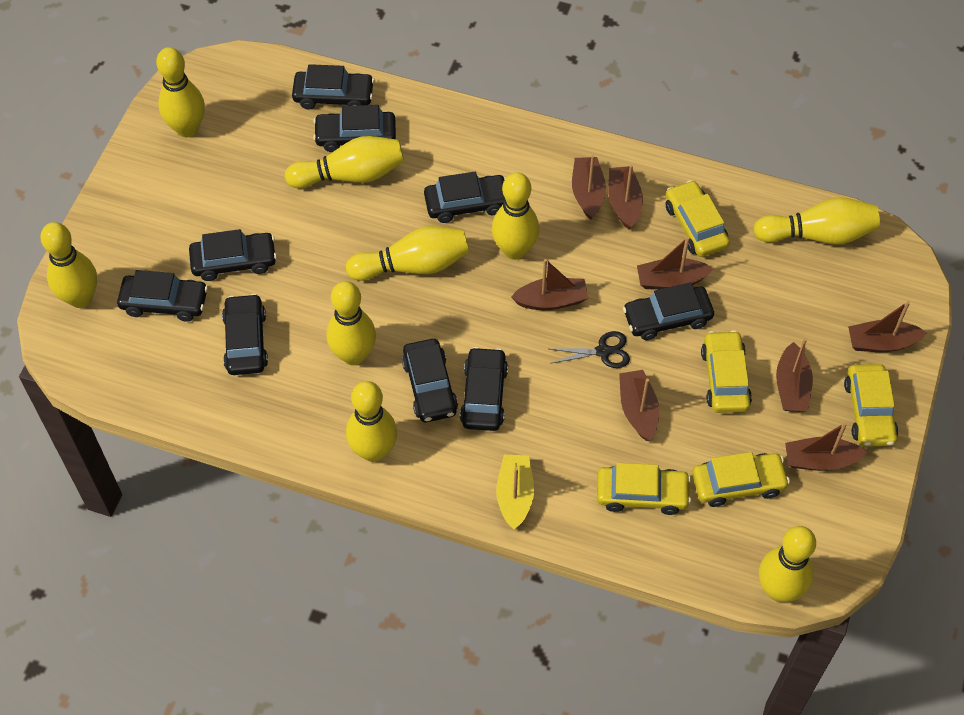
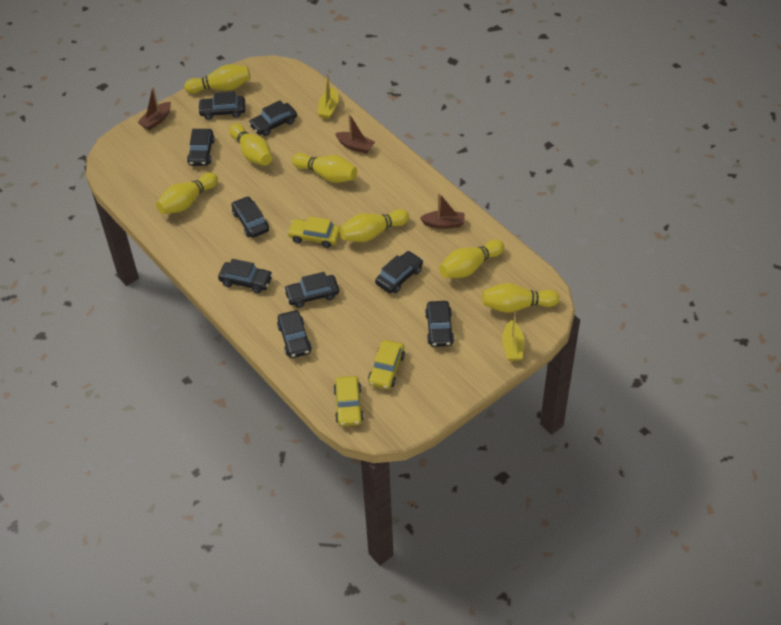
black scissors: 1 -> 0
brown boat: 8 -> 3
yellow boat: 1 -> 2
yellow bowling pin: 9 -> 7
yellow car: 5 -> 3

